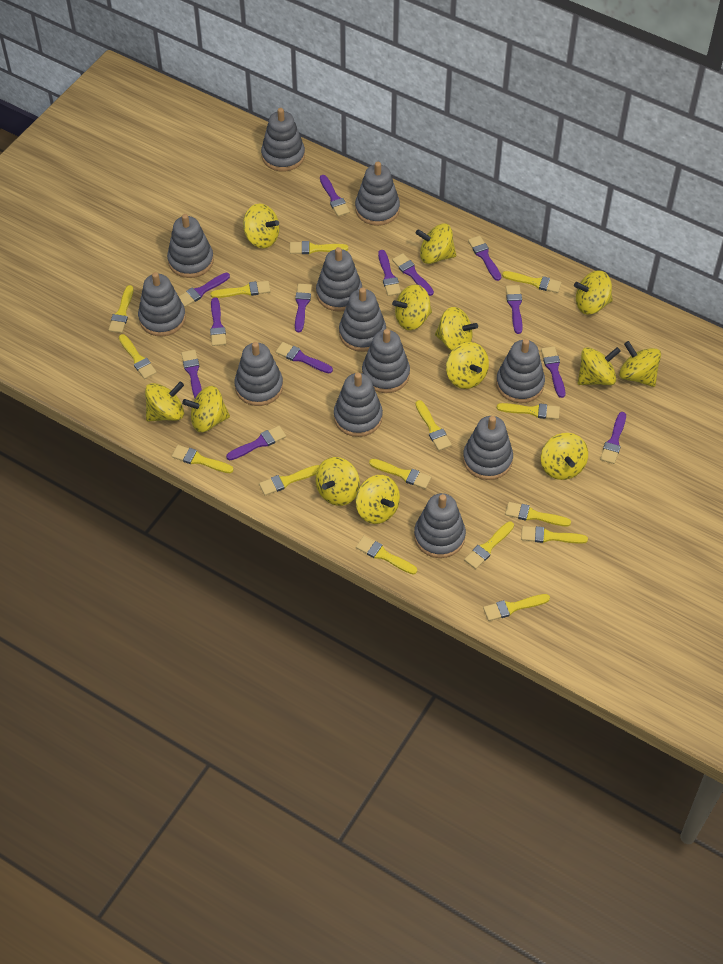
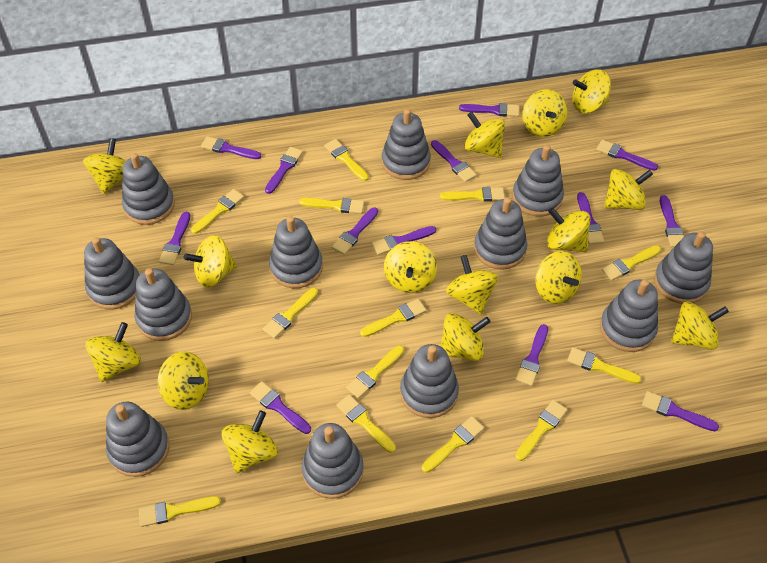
yellow brush: 15 -> 13
yellow spinning top: 13 -> 15

